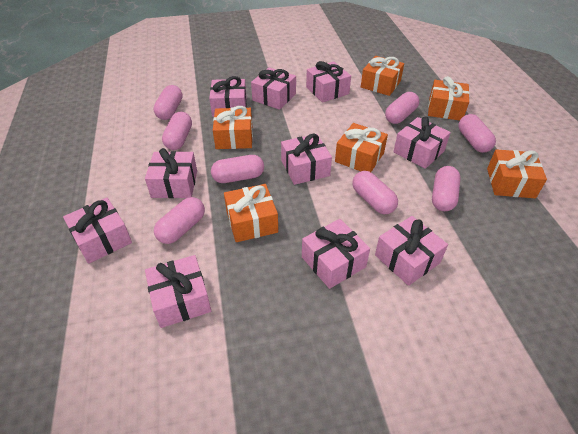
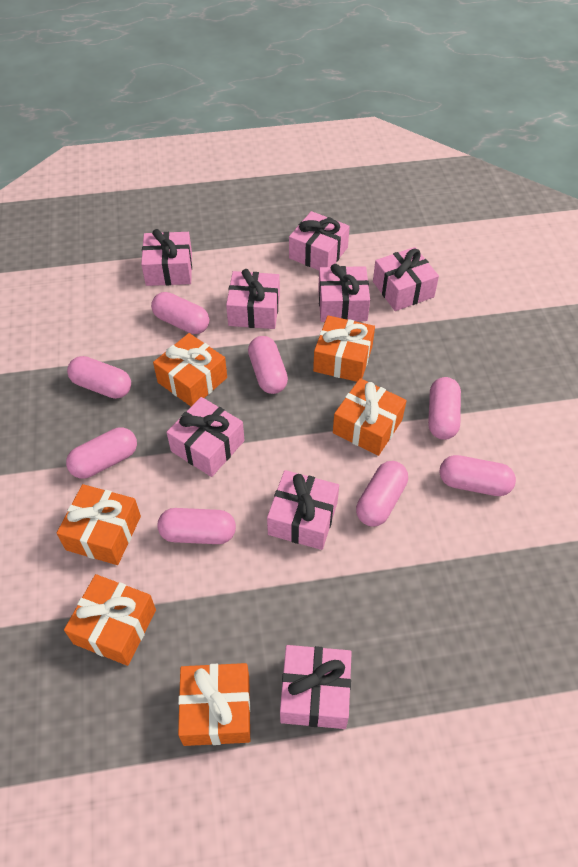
pink gift: 10 -> 8

